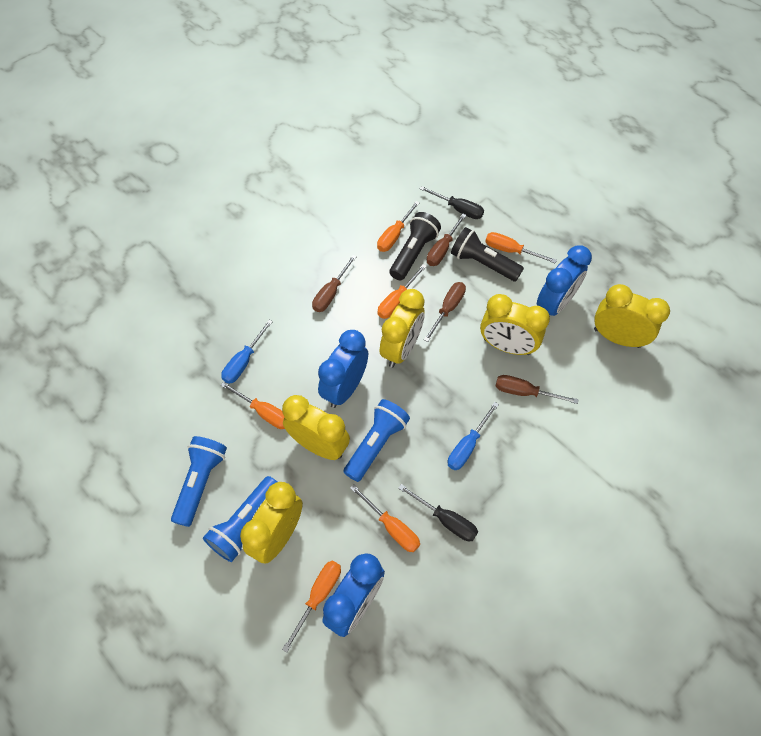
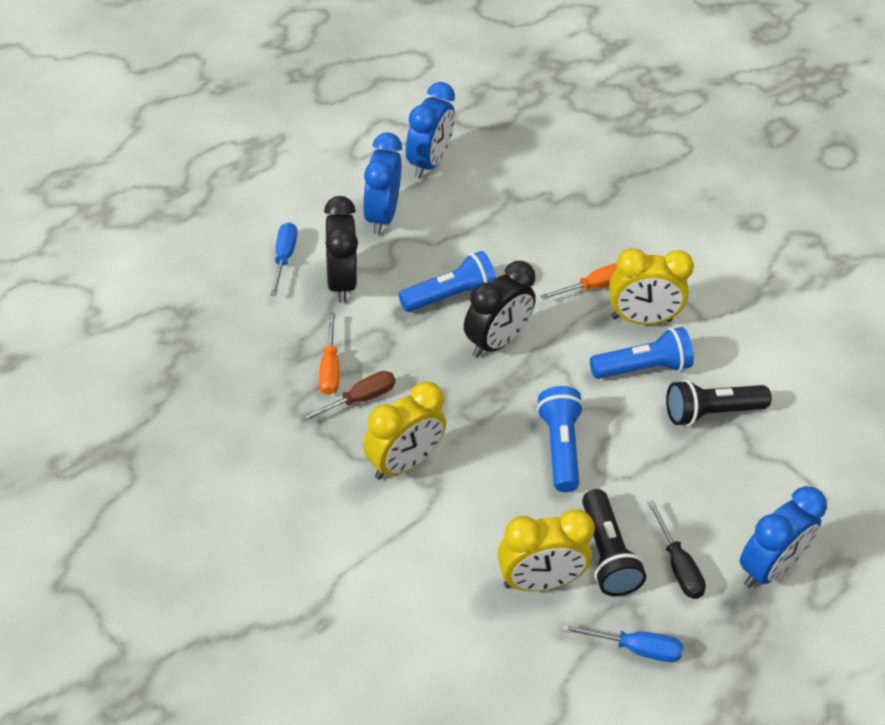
black clock: 0 -> 2
black screwdriver: 2 -> 1
brown screwdriver: 4 -> 1
orange screwdriver: 6 -> 2
yellow clock: 5 -> 3

